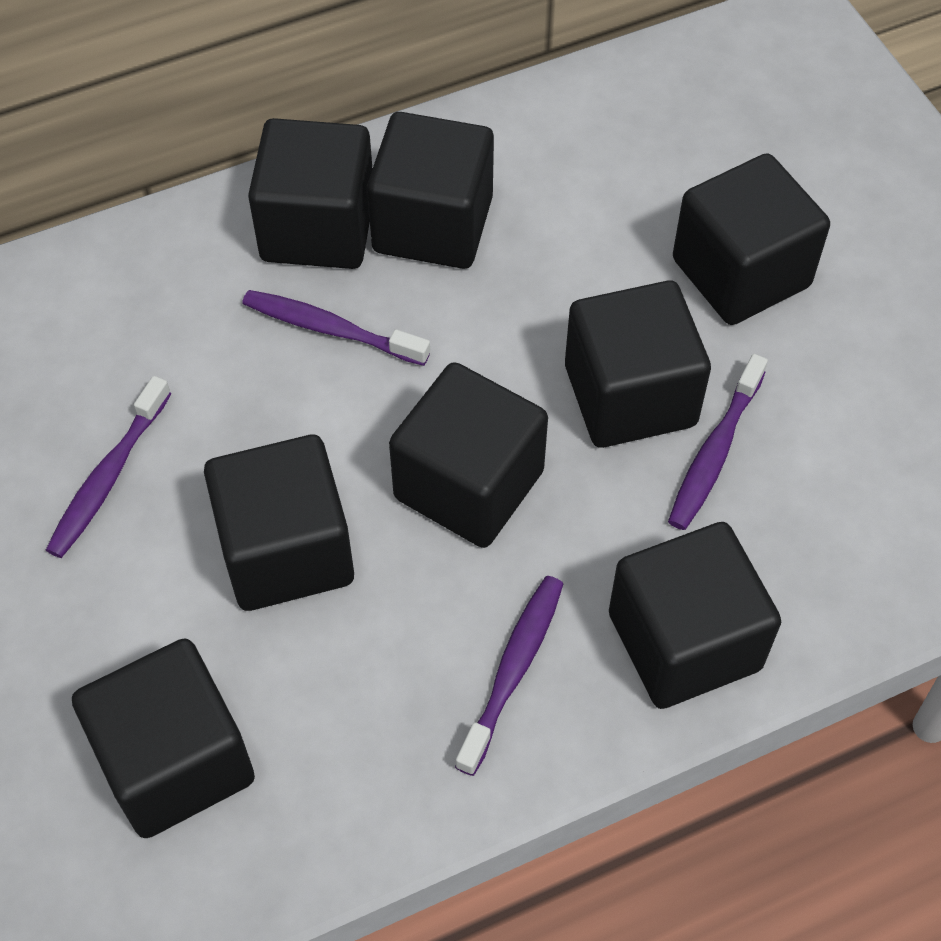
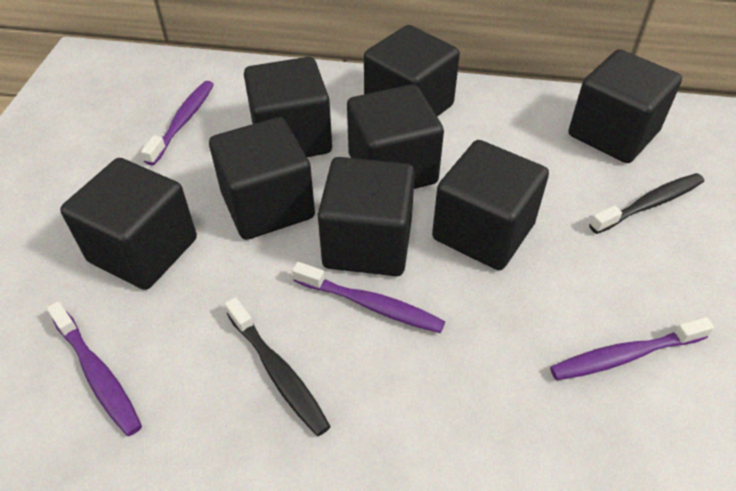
black toothbrush: 0 -> 2

